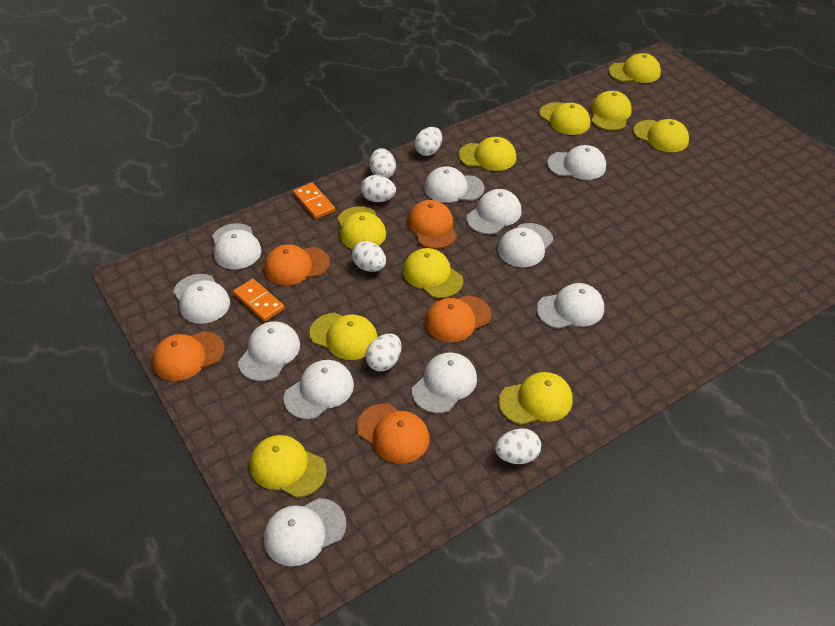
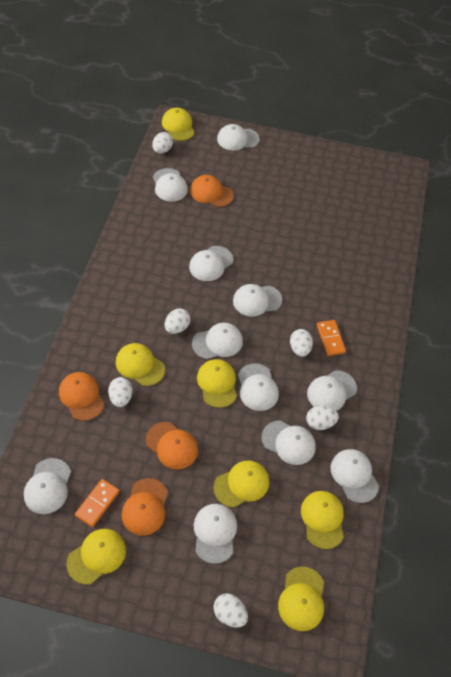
orange cap: 5 -> 4
yellow cap: 10 -> 7

